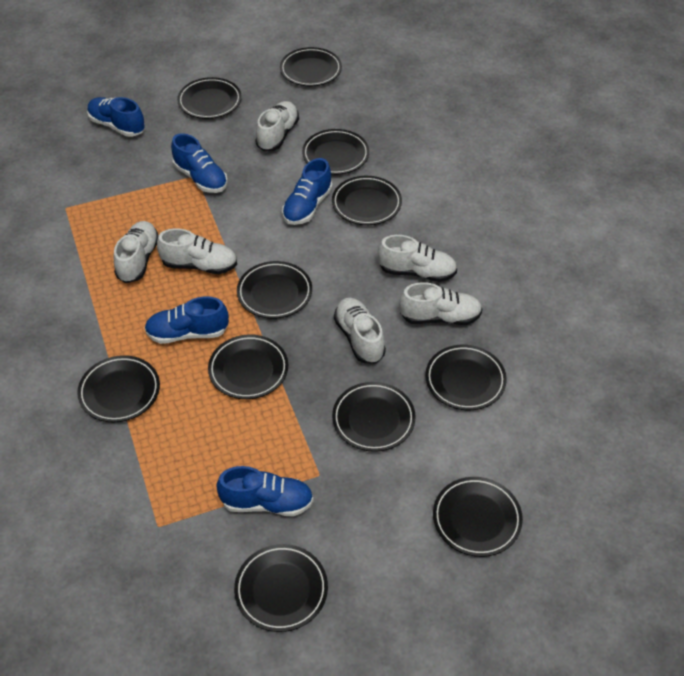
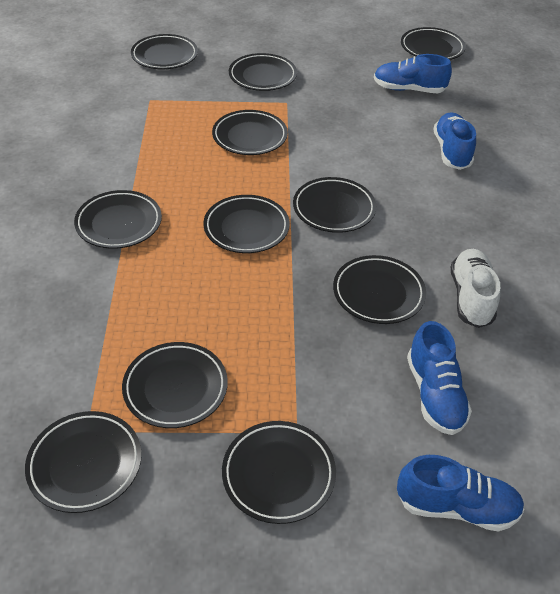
blue shoe: 5 -> 4
white shoe: 6 -> 1

